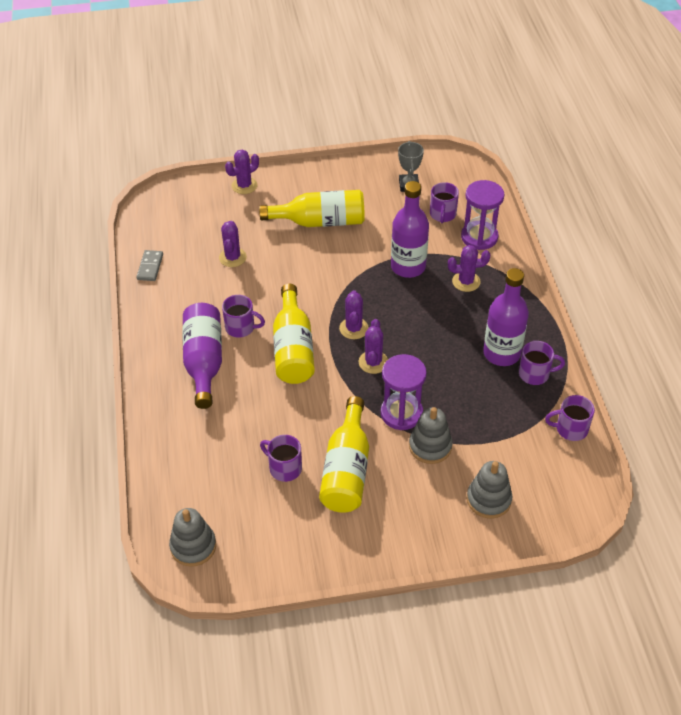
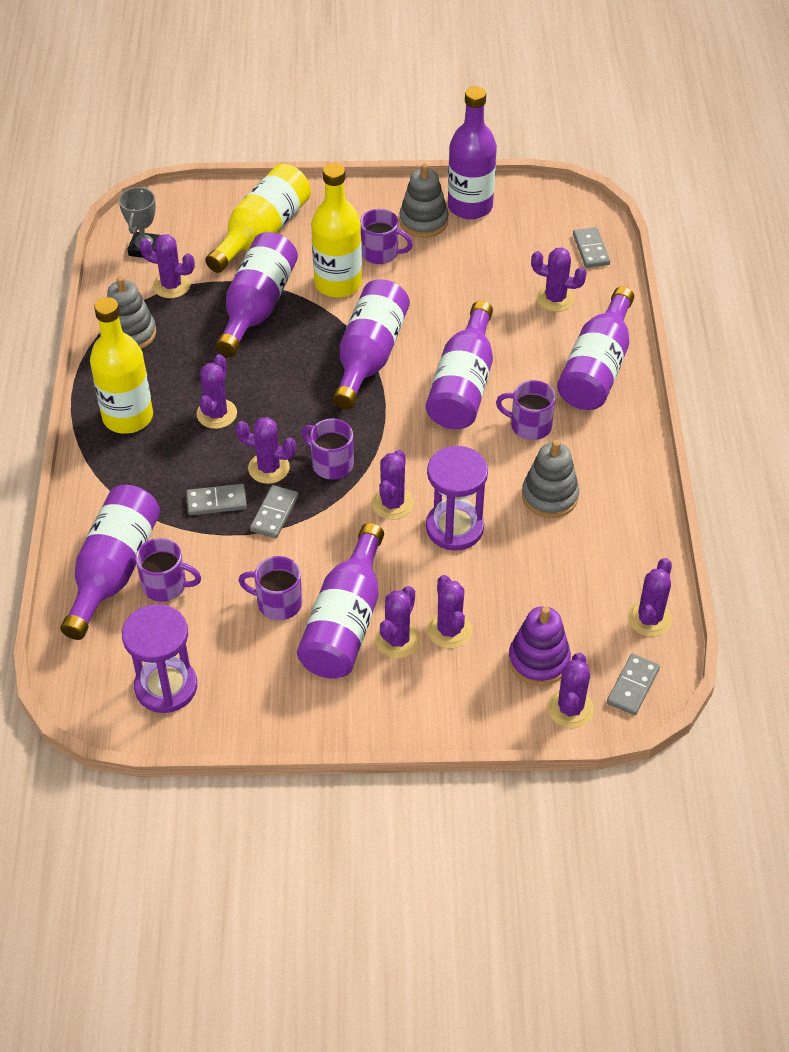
grey domino: 1 -> 4
purple bottle: 3 -> 7
purple cactus: 5 -> 9
purple stacking toy: 0 -> 1

